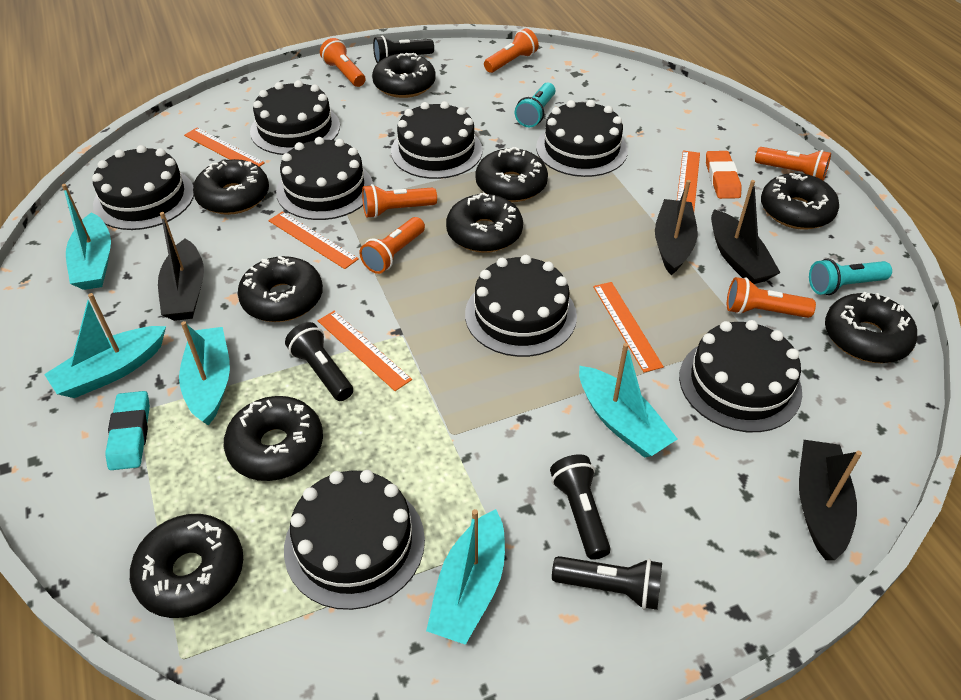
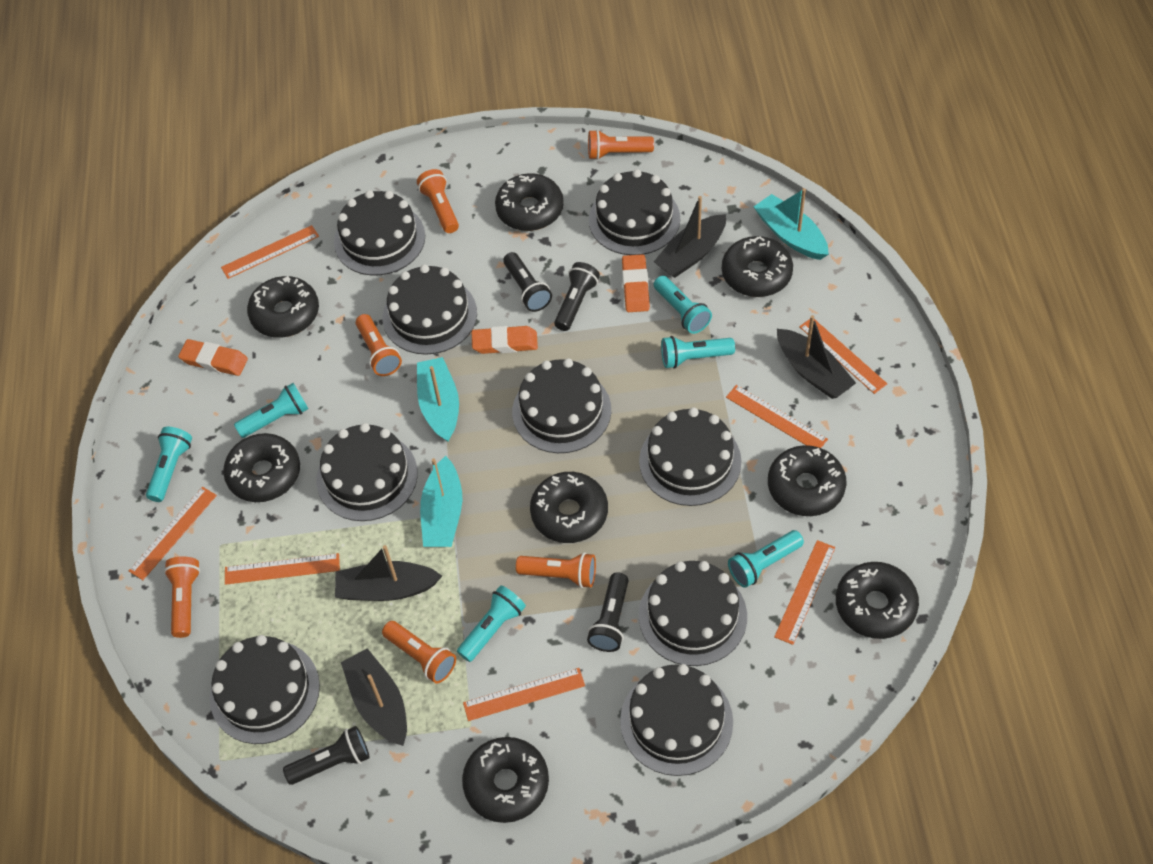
black cake: 8 -> 9
black donut: 9 -> 8
orange eraser: 1 -> 3
orange ruler: 5 -> 7
turquoise boat: 5 -> 3
turquoise eraser: 1 -> 0
turquoise flashlight: 2 -> 6

